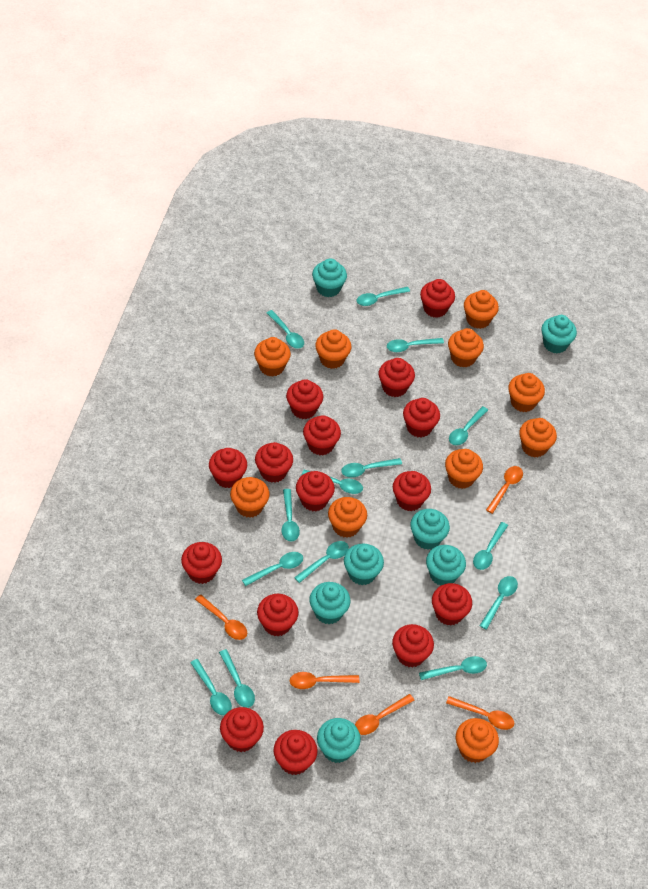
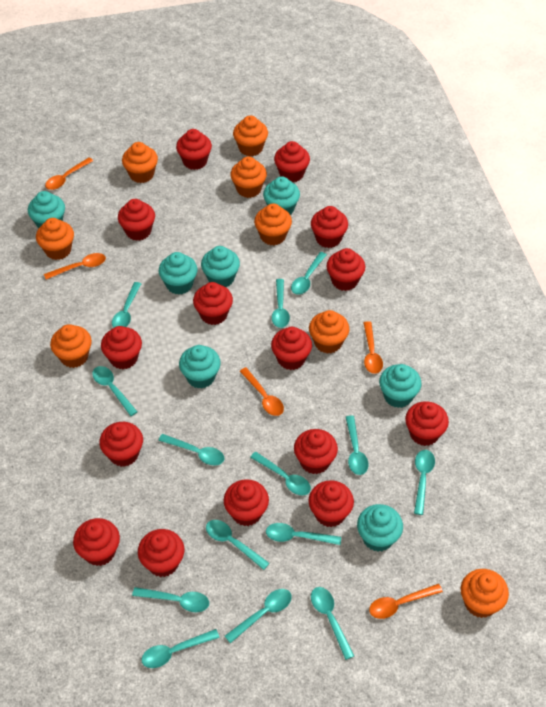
orange cupcake: 10 -> 8

